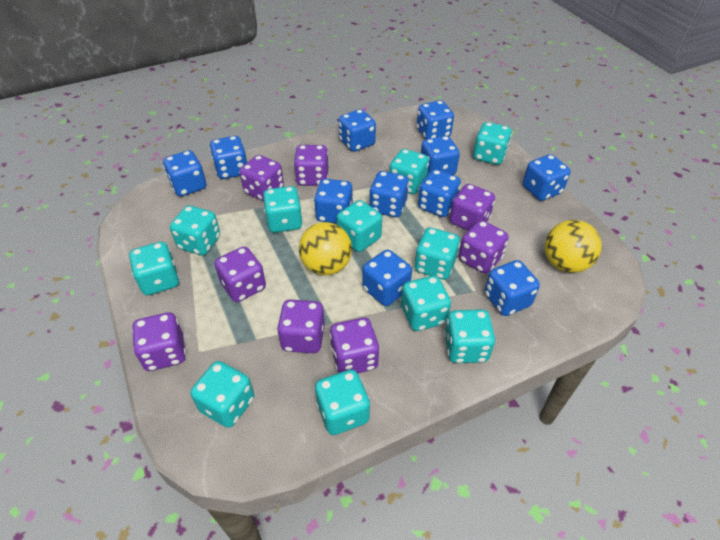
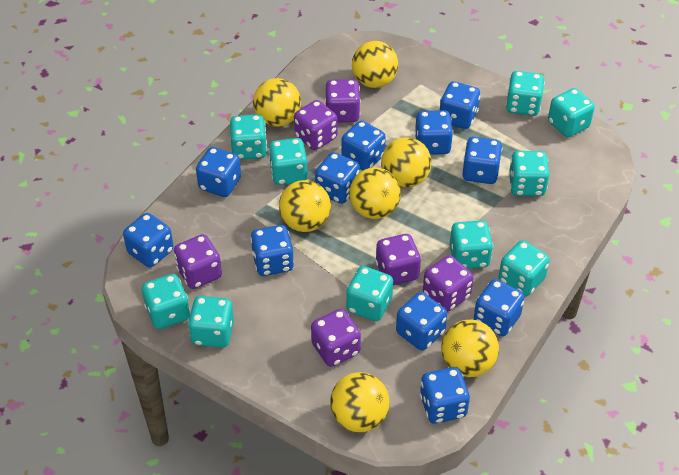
purple dice: 8 -> 6
turquoise dice: 11 -> 10
yellow ball: 2 -> 7

